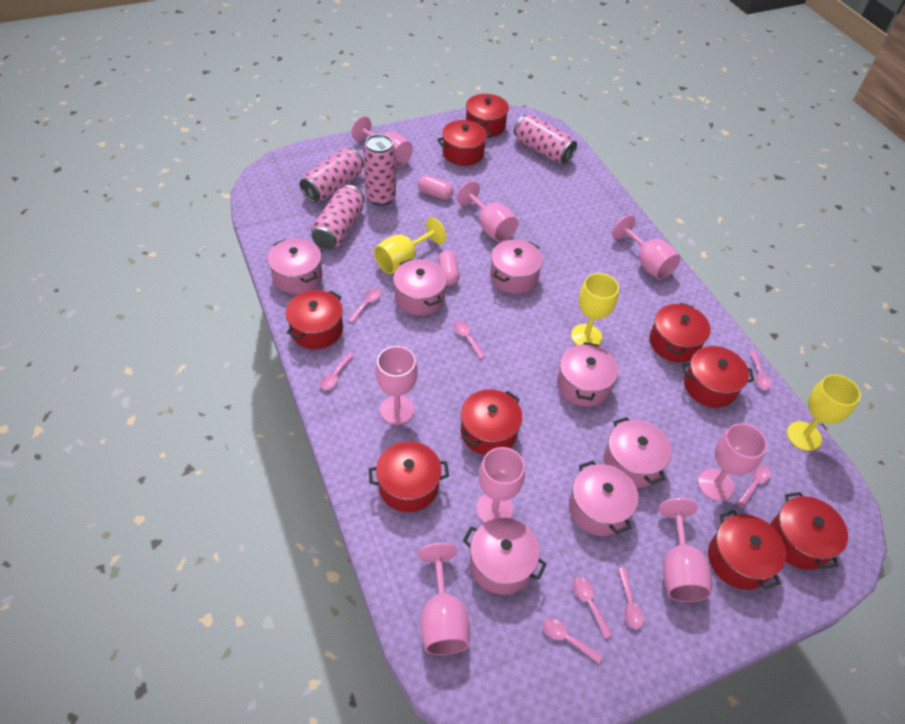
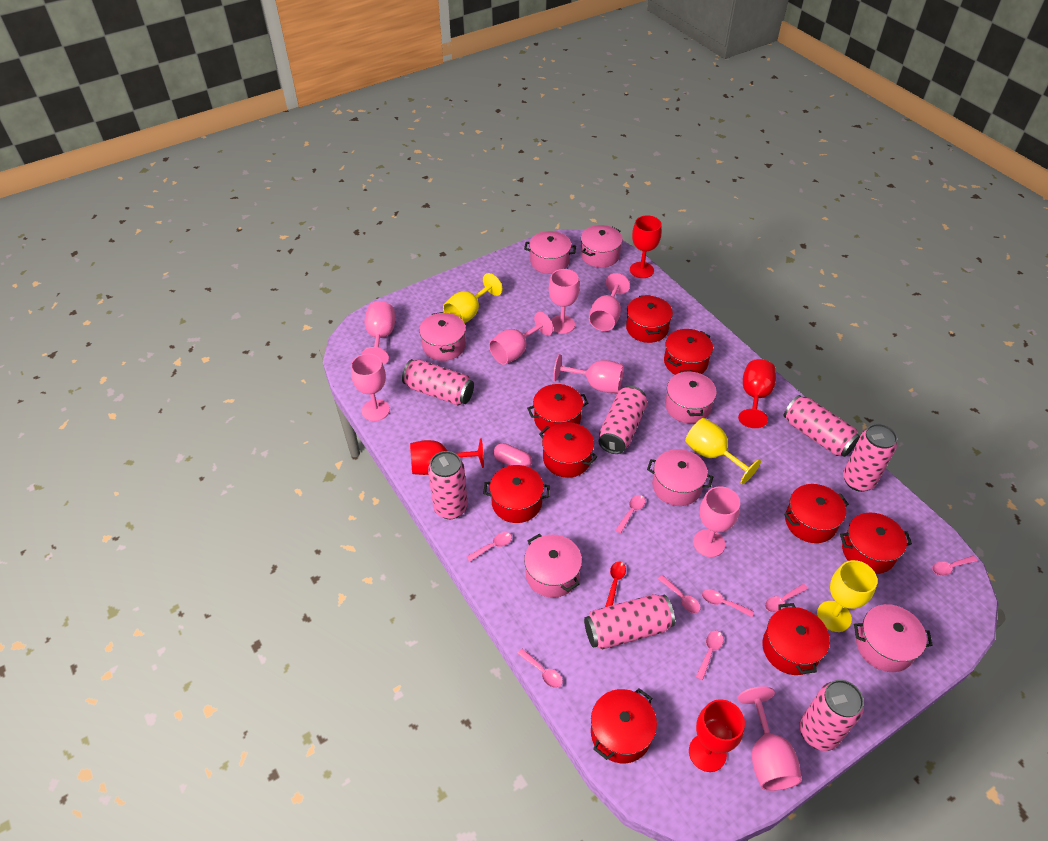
pink can: 4 -> 7
pink capsule: 2 -> 1
red goblet: 0 -> 4
red spoon: 0 -> 1

